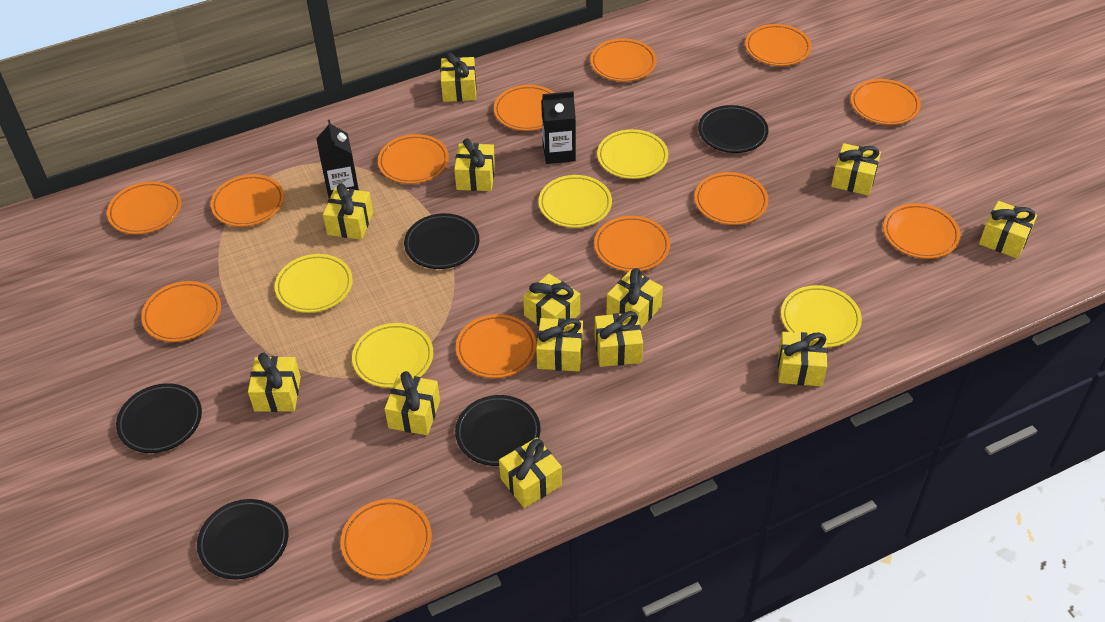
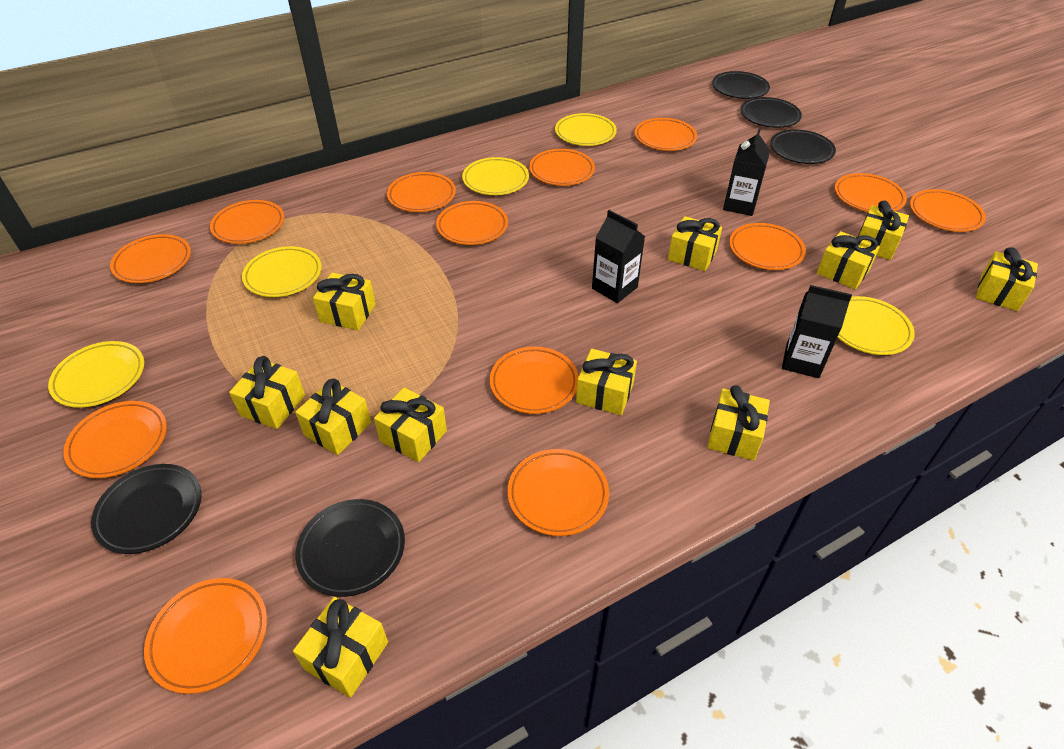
black carton: 2 -> 3
yellow gift: 13 -> 11

